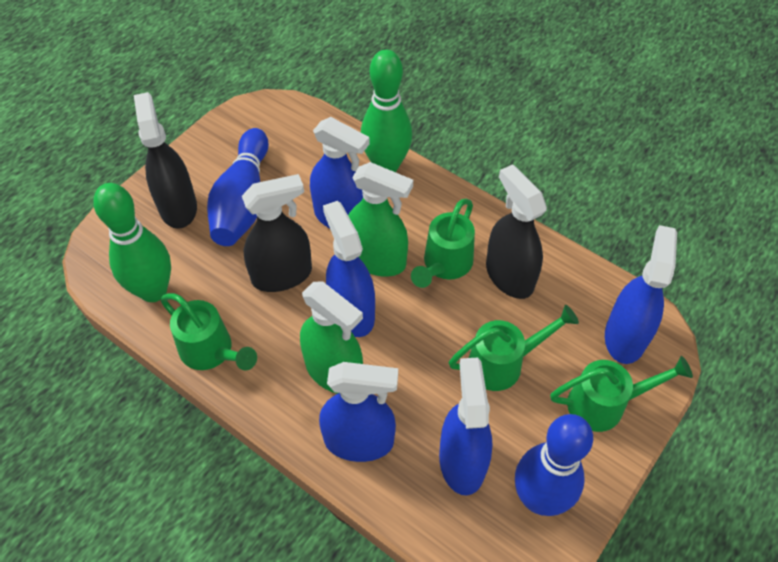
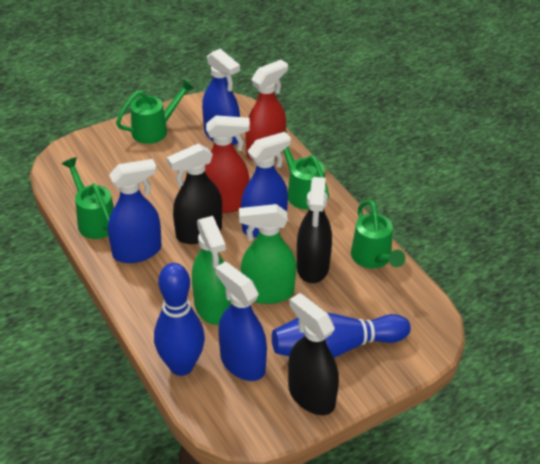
blue spray bottle: 5 -> 4
green bowling pin: 2 -> 0
red spray bottle: 0 -> 2

